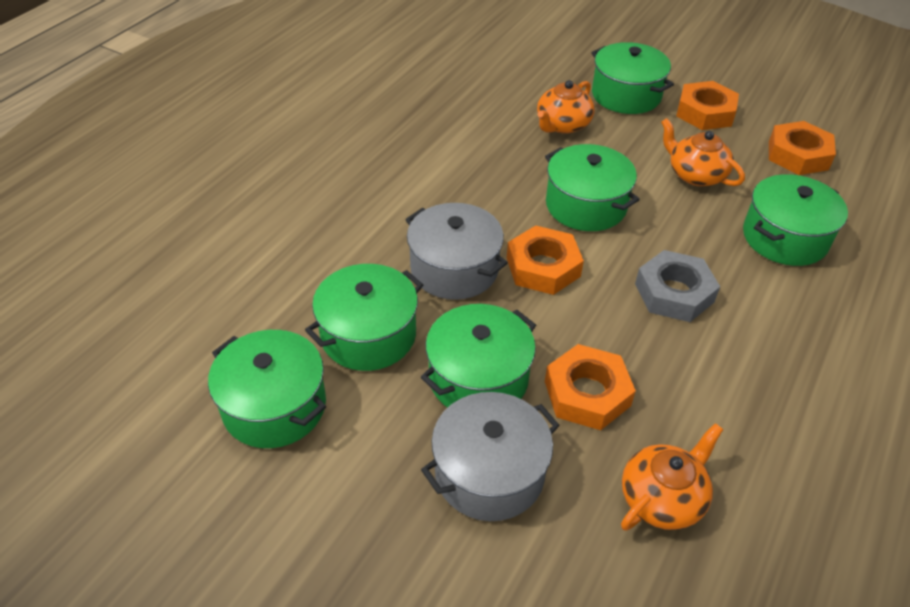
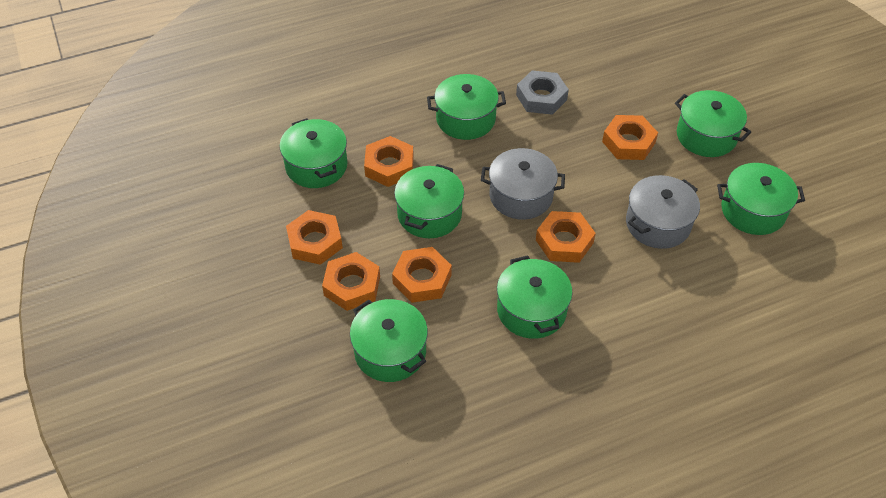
green pot: 6 -> 7
orange nut: 4 -> 6
orange teapot: 3 -> 0

